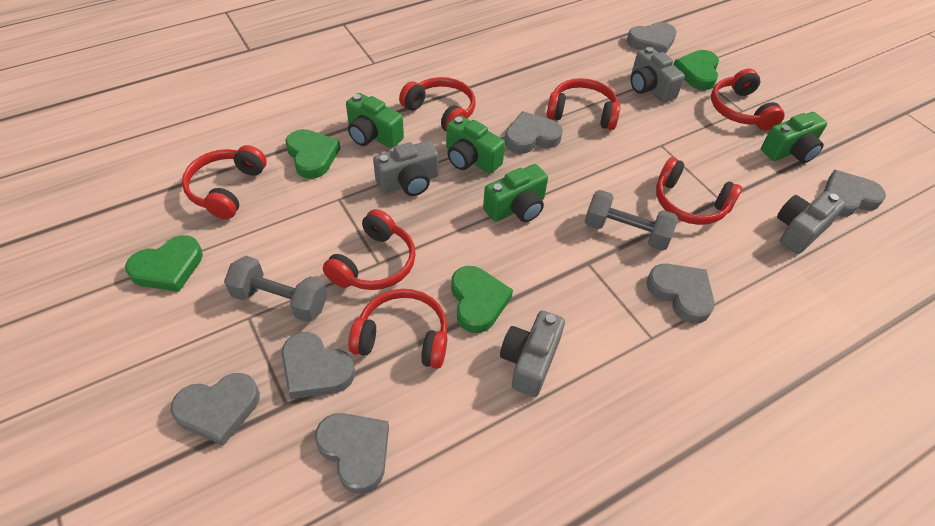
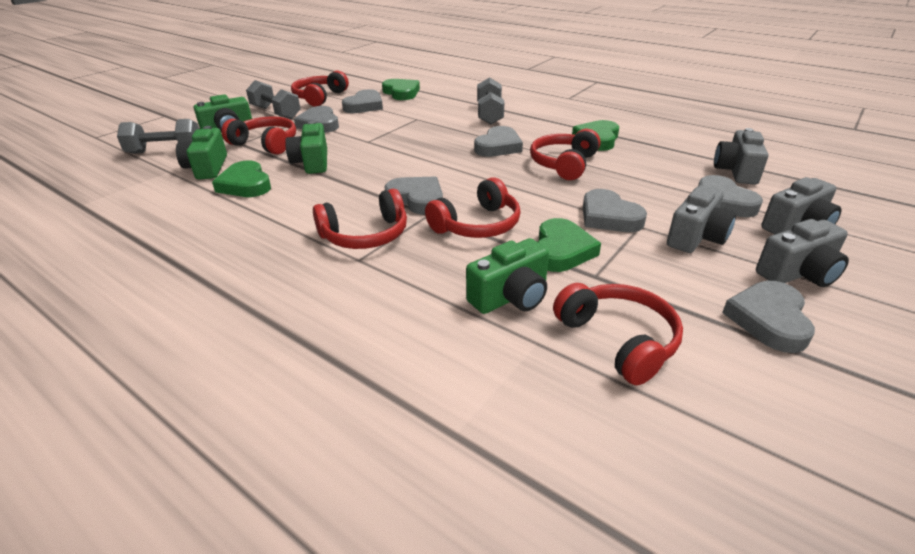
grey dumbbell: 2 -> 3
red headphones: 7 -> 6

